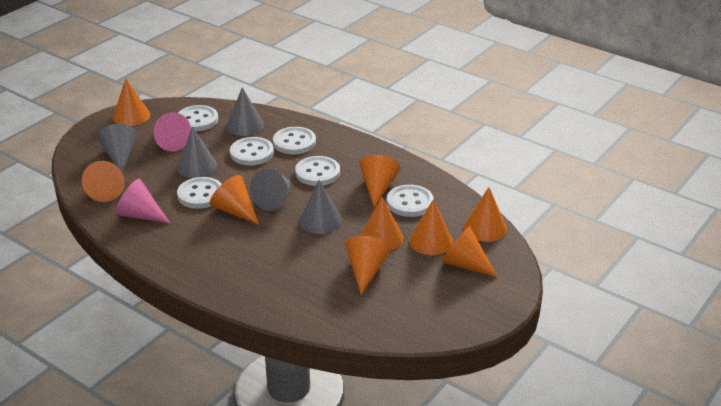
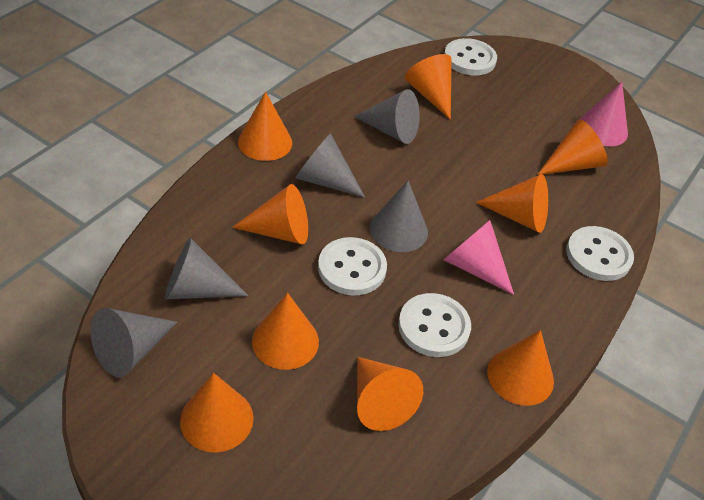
white button: 6 -> 4

